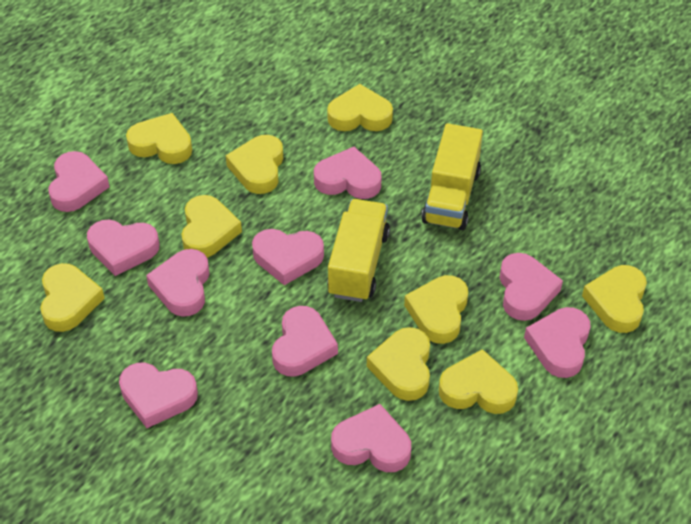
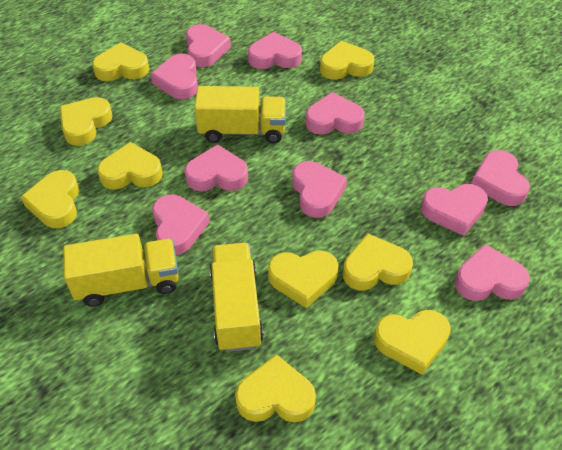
yellow truck: 2 -> 3

